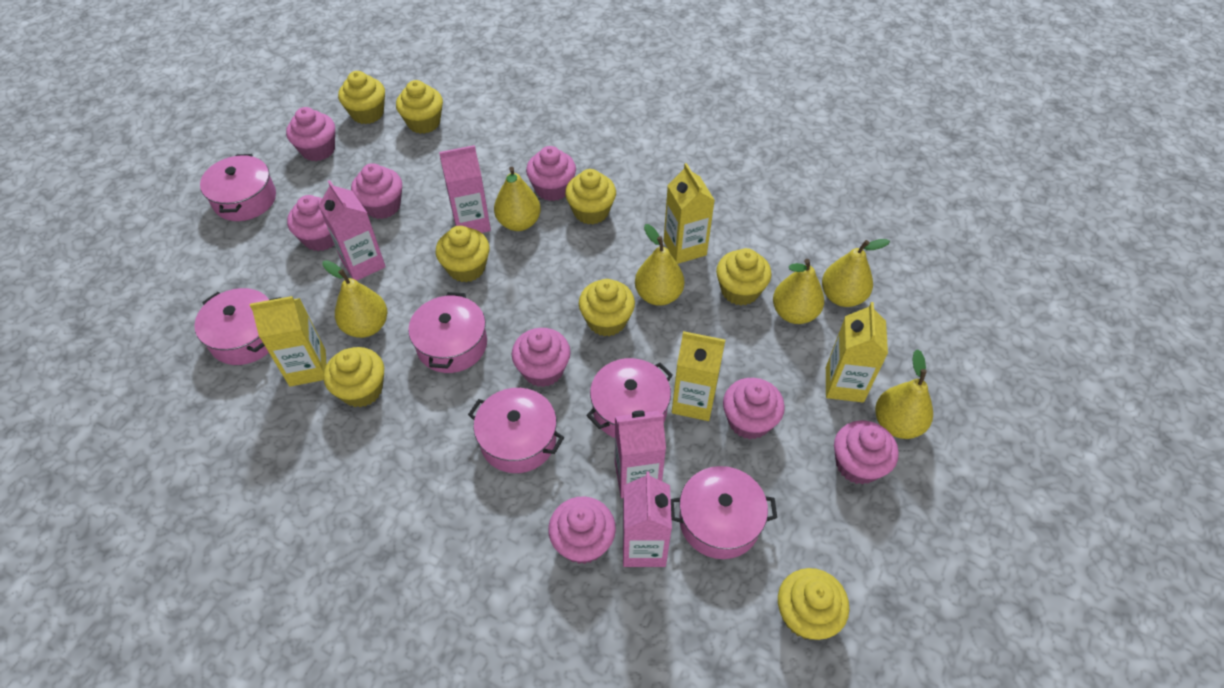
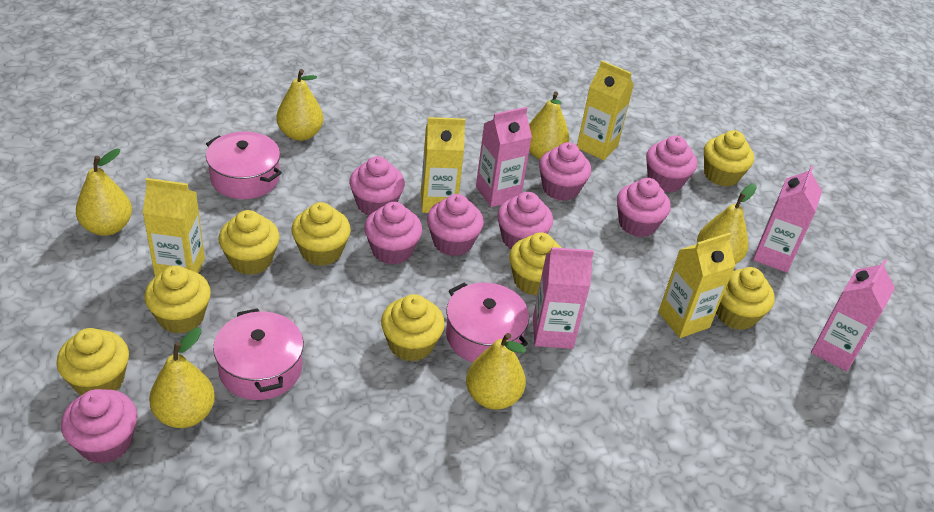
pink pot: 6 -> 3

